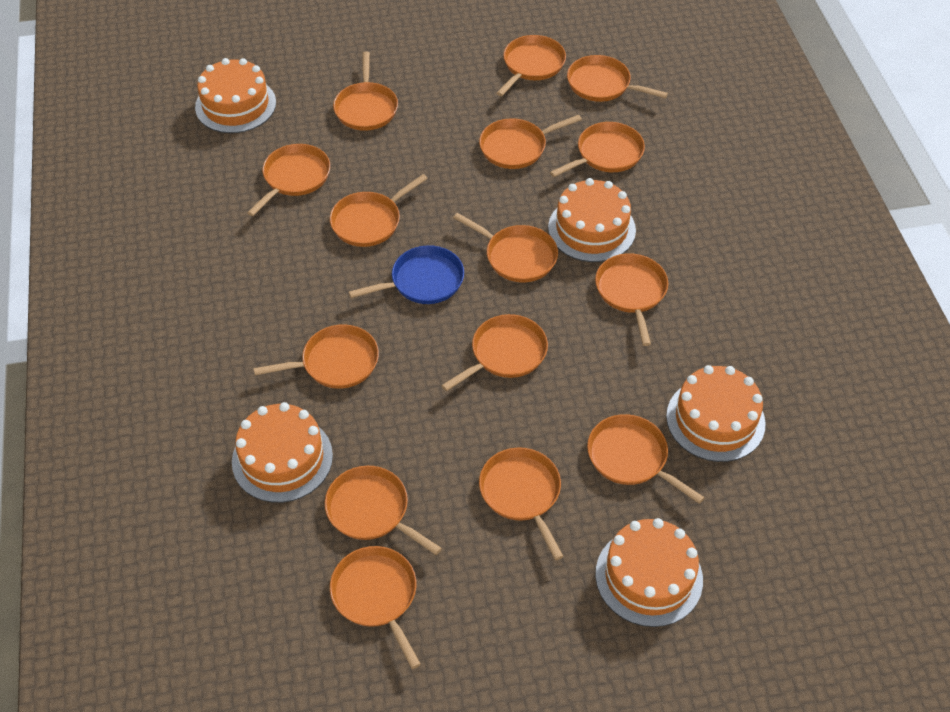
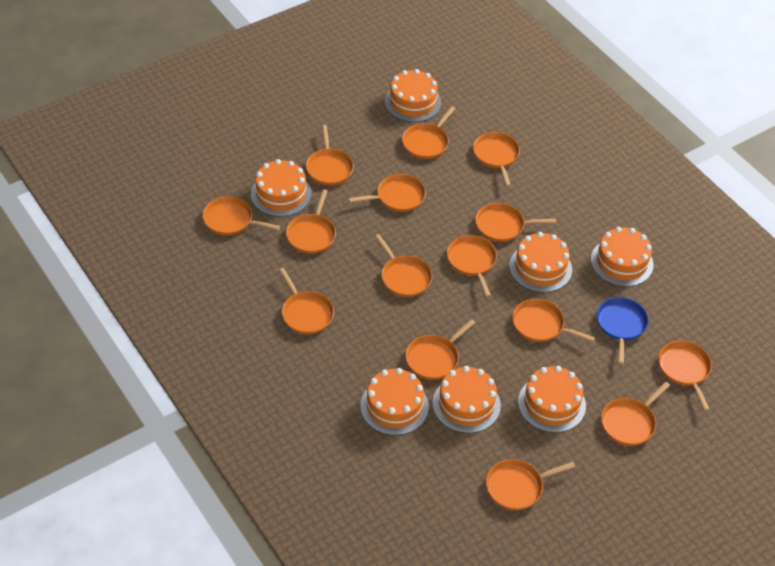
orange cake: 5 -> 7

